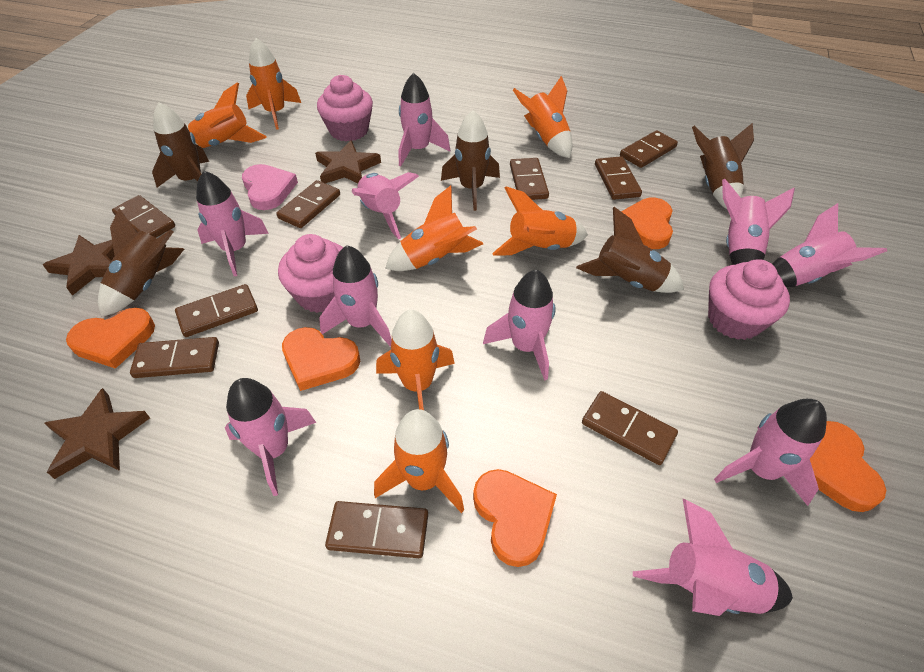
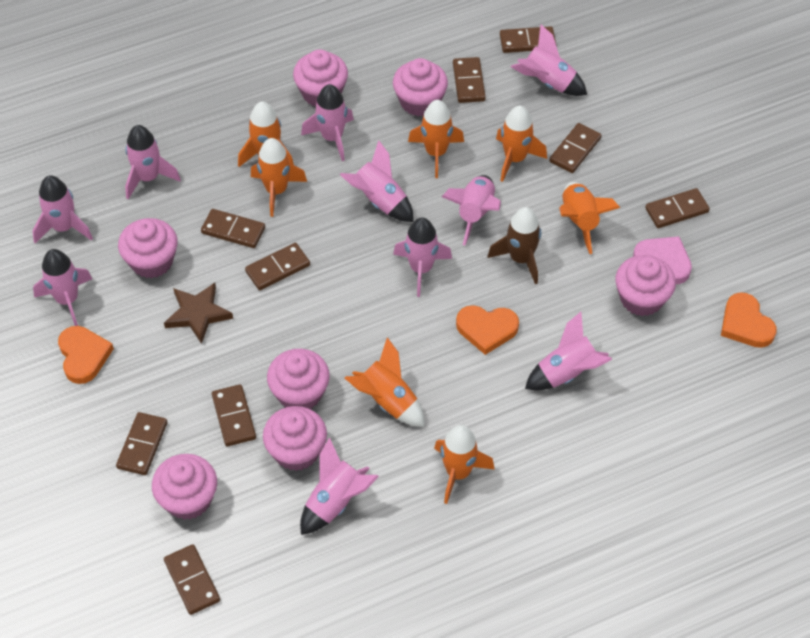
brown rocket: 5 -> 1
brown star: 3 -> 1
orange heart: 5 -> 3
pink cupcake: 3 -> 7

